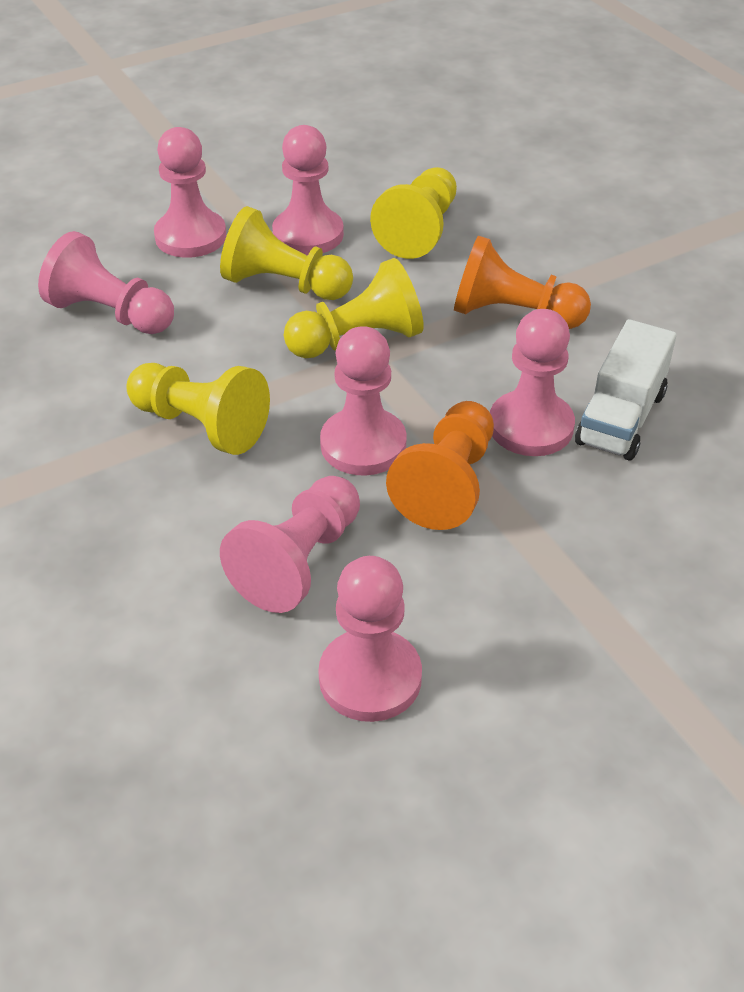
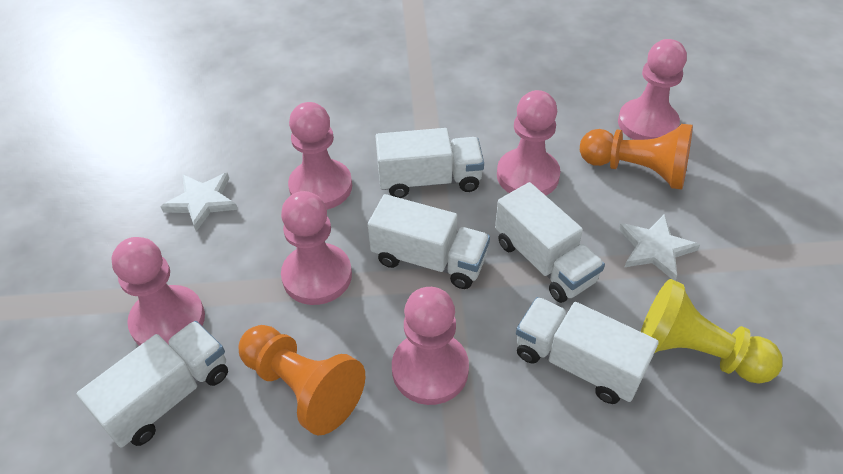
pink pawn: 7 -> 6
white star: 0 -> 2
white truck: 1 -> 5
yellow pawn: 4 -> 1

